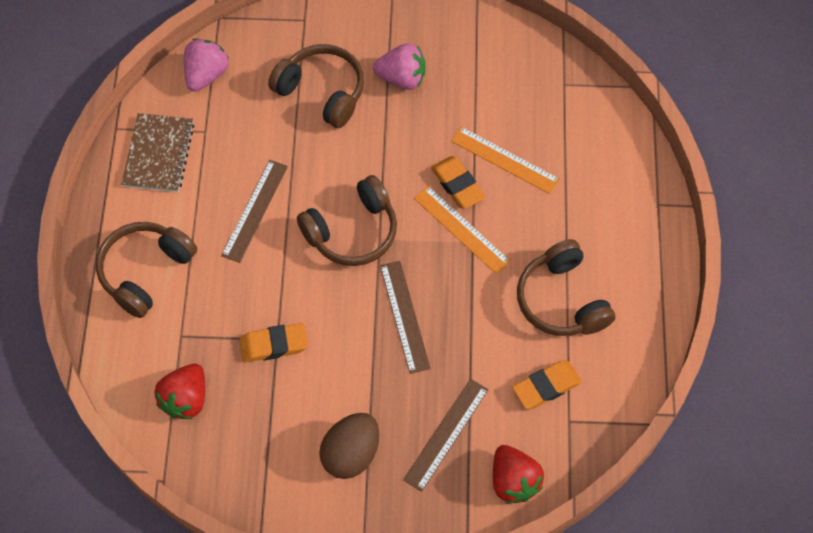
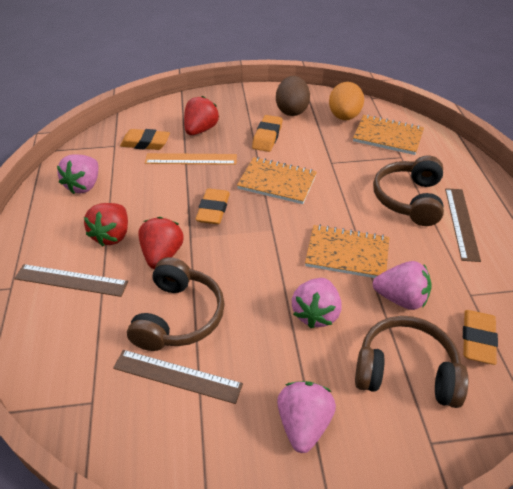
brown headphones: 4 -> 3
brown notebook: 1 -> 0
orange egg: 0 -> 1
orange eraser: 3 -> 4
orange notebook: 0 -> 3
orange ruler: 2 -> 1
pink strawberry: 2 -> 4
red strawberry: 2 -> 3

